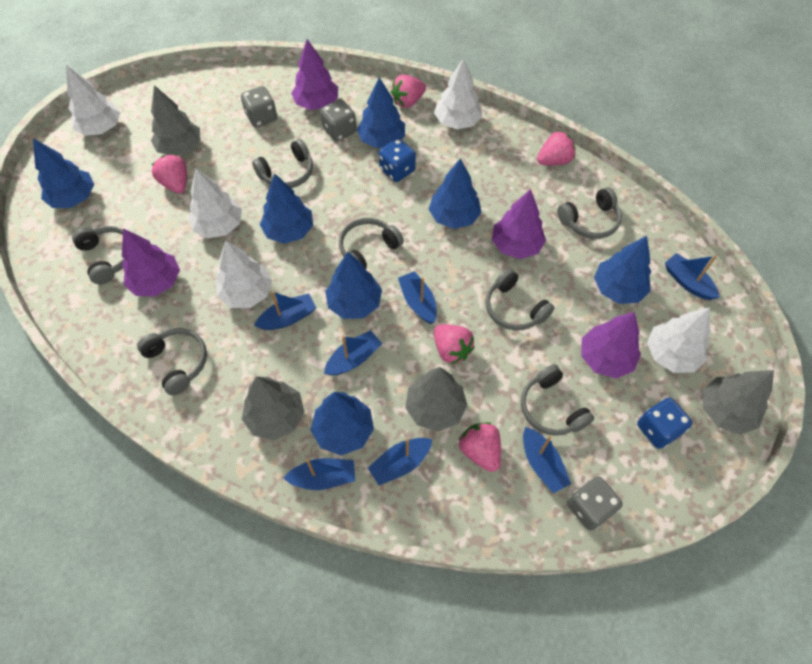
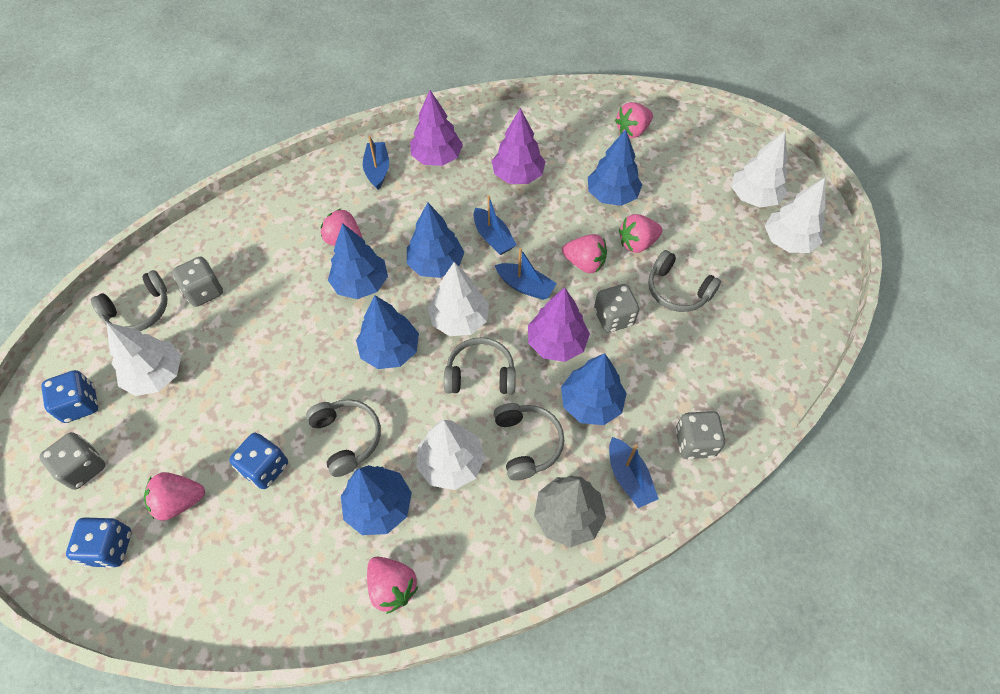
blue boat: 7 -> 4
blue dice: 2 -> 3
blue tree: 7 -> 6
grey dice: 3 -> 4
grey headphones: 7 -> 5
grey tree: 4 -> 1
pink strawberry: 5 -> 6
purple tree: 4 -> 3

